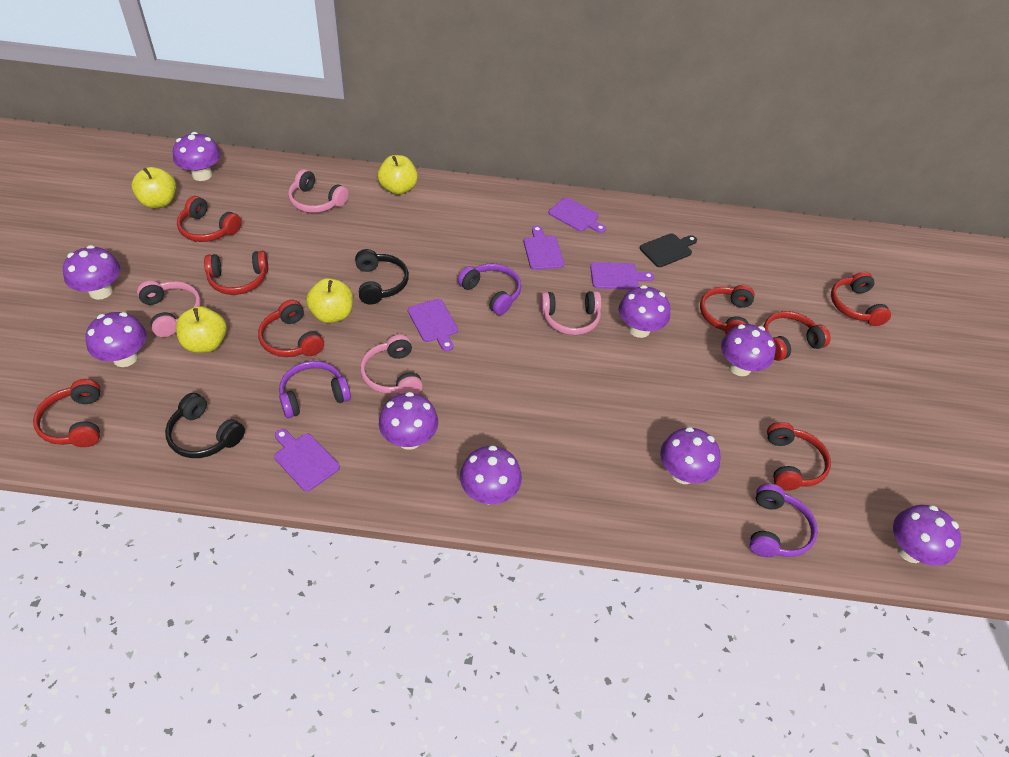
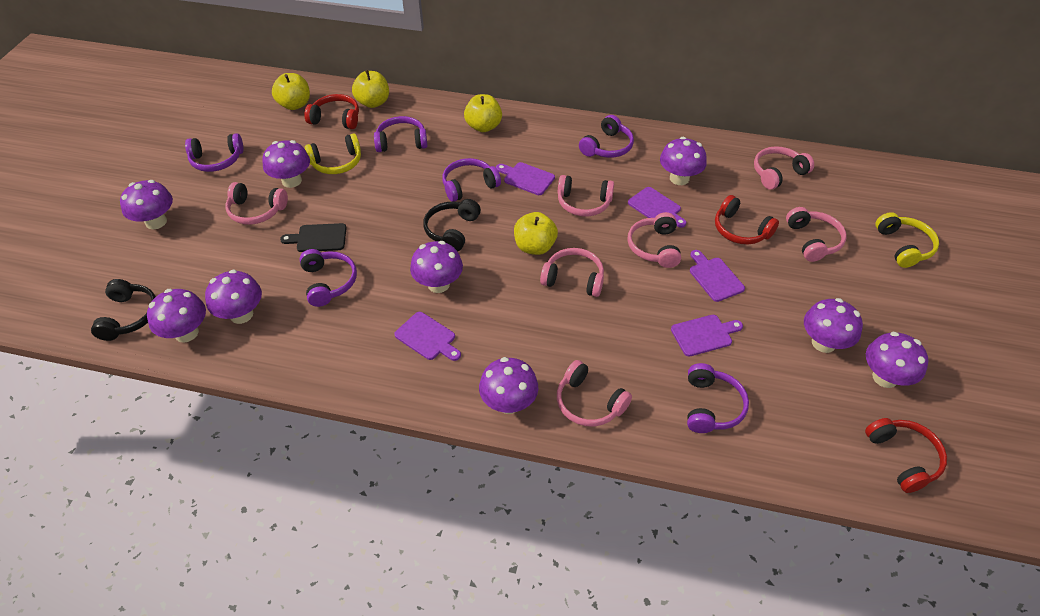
pink headphones: 4 -> 7
purple headphones: 3 -> 6
red headphones: 8 -> 3
yellow headphones: 0 -> 2

